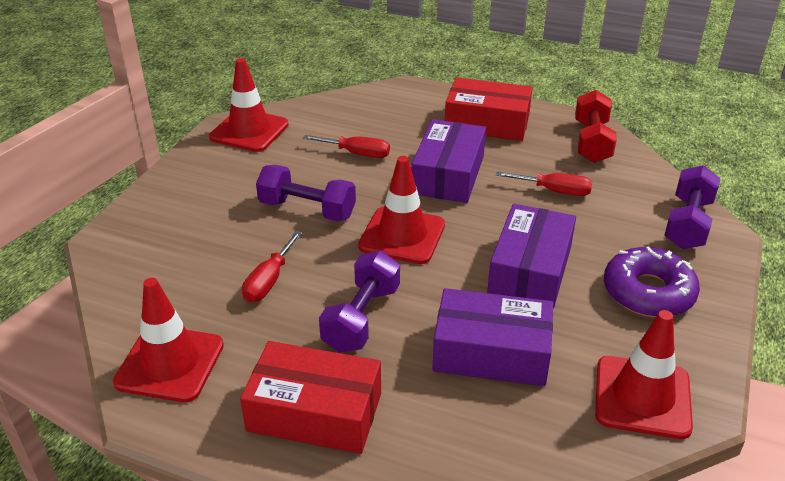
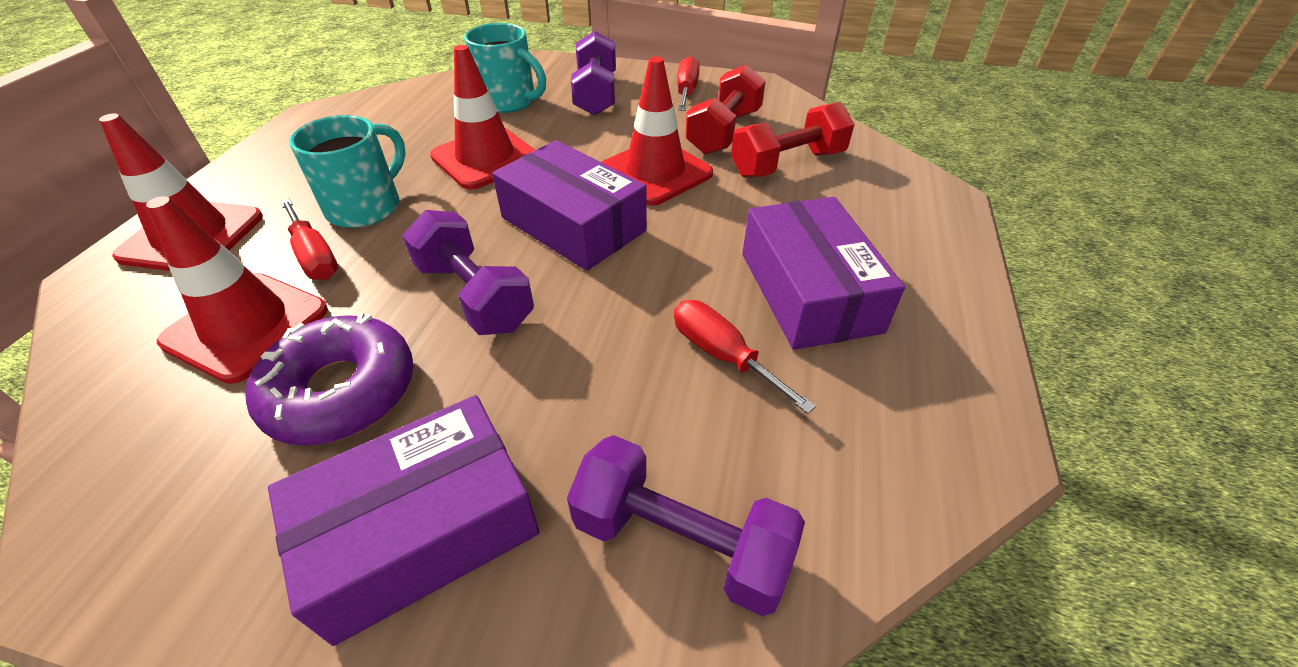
red box: 2 -> 0
red dumbbell: 1 -> 2
turquoise mug: 0 -> 2

